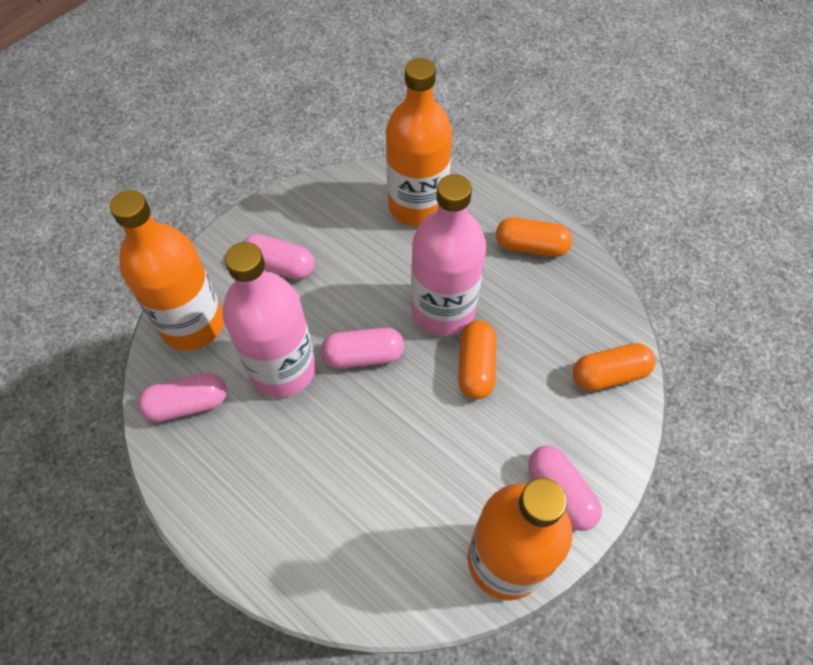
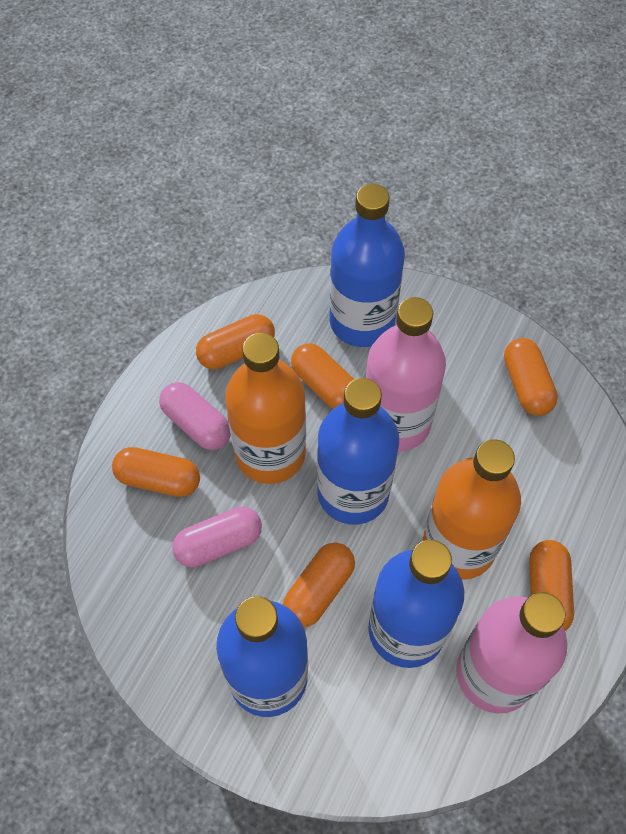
blue bottle: 0 -> 4
orange bottle: 3 -> 2
orange capsule: 3 -> 6
pink capsule: 4 -> 2

